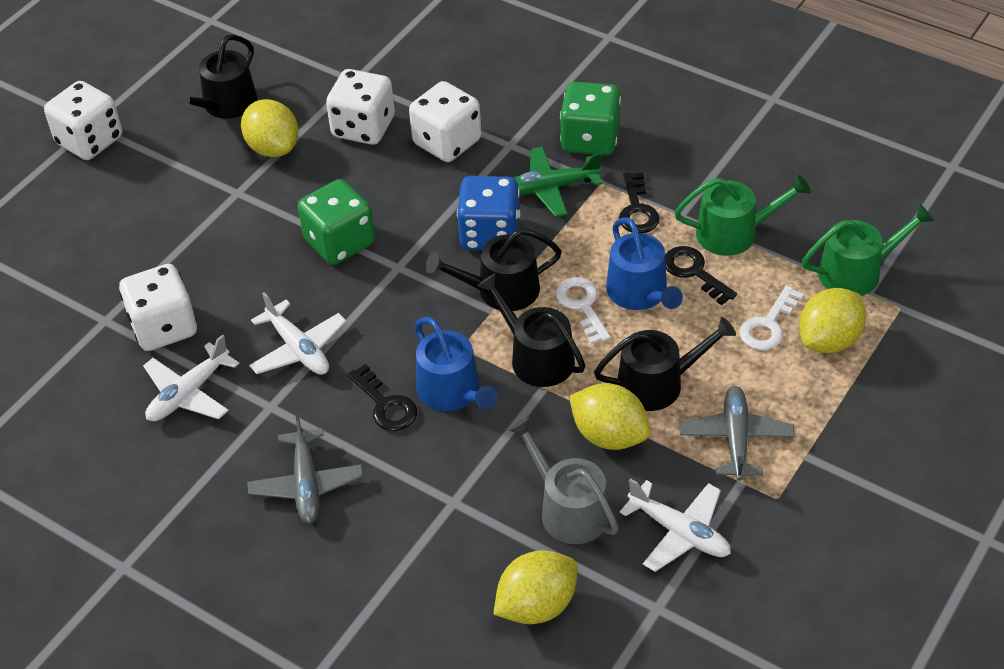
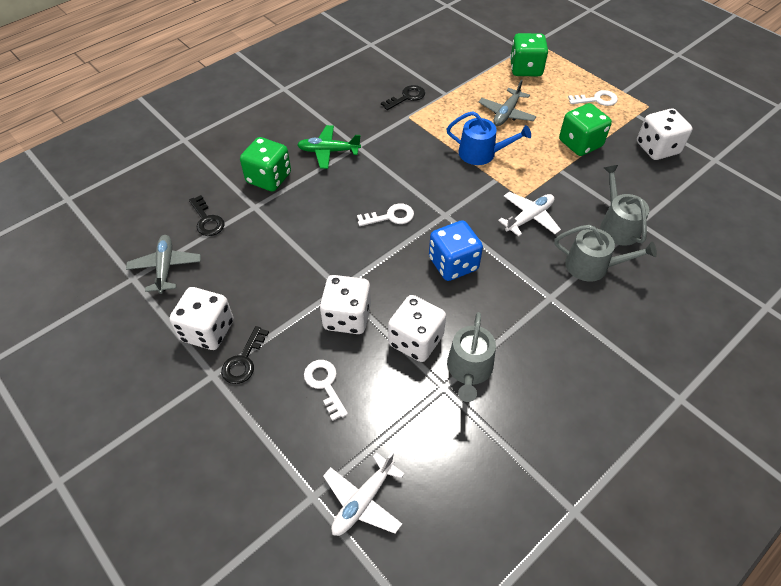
black watering can: 4 -> 0
blue watering can: 2 -> 1
green dice: 2 -> 3
green watering can: 2 -> 0
grey watering can: 1 -> 3
white key: 2 -> 3
white plane: 3 -> 2
yellow lemon: 4 -> 0

